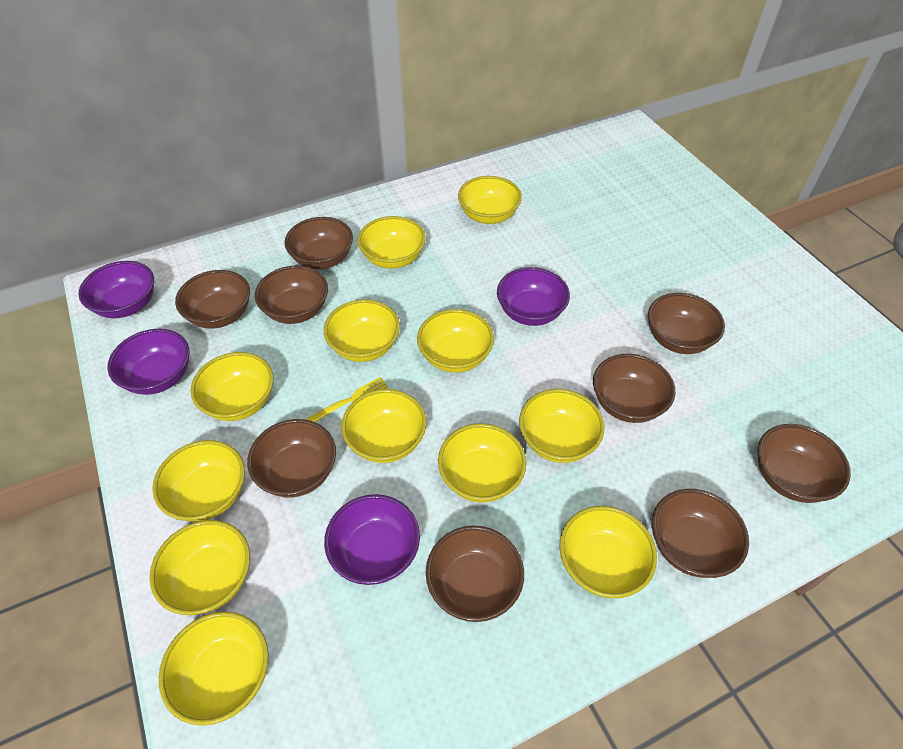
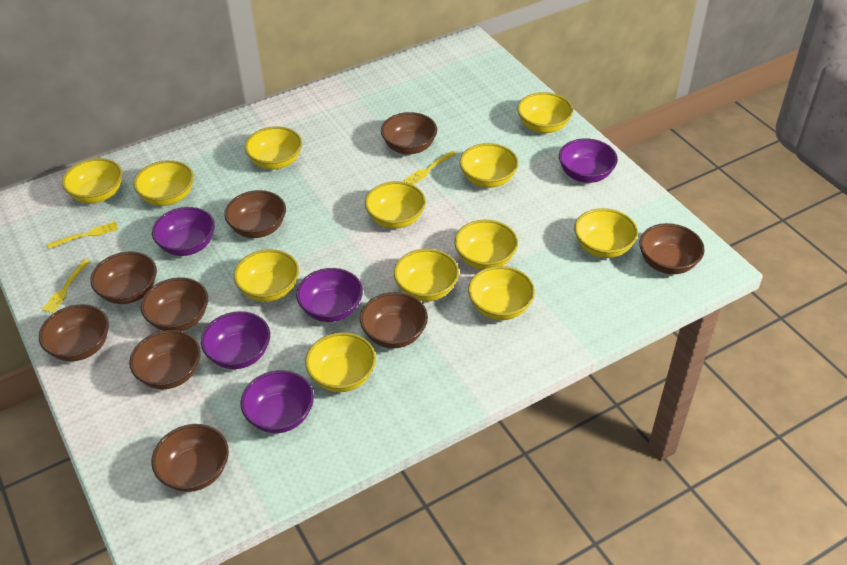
purple bowl: 4 -> 5
yellow fork: 1 -> 3

